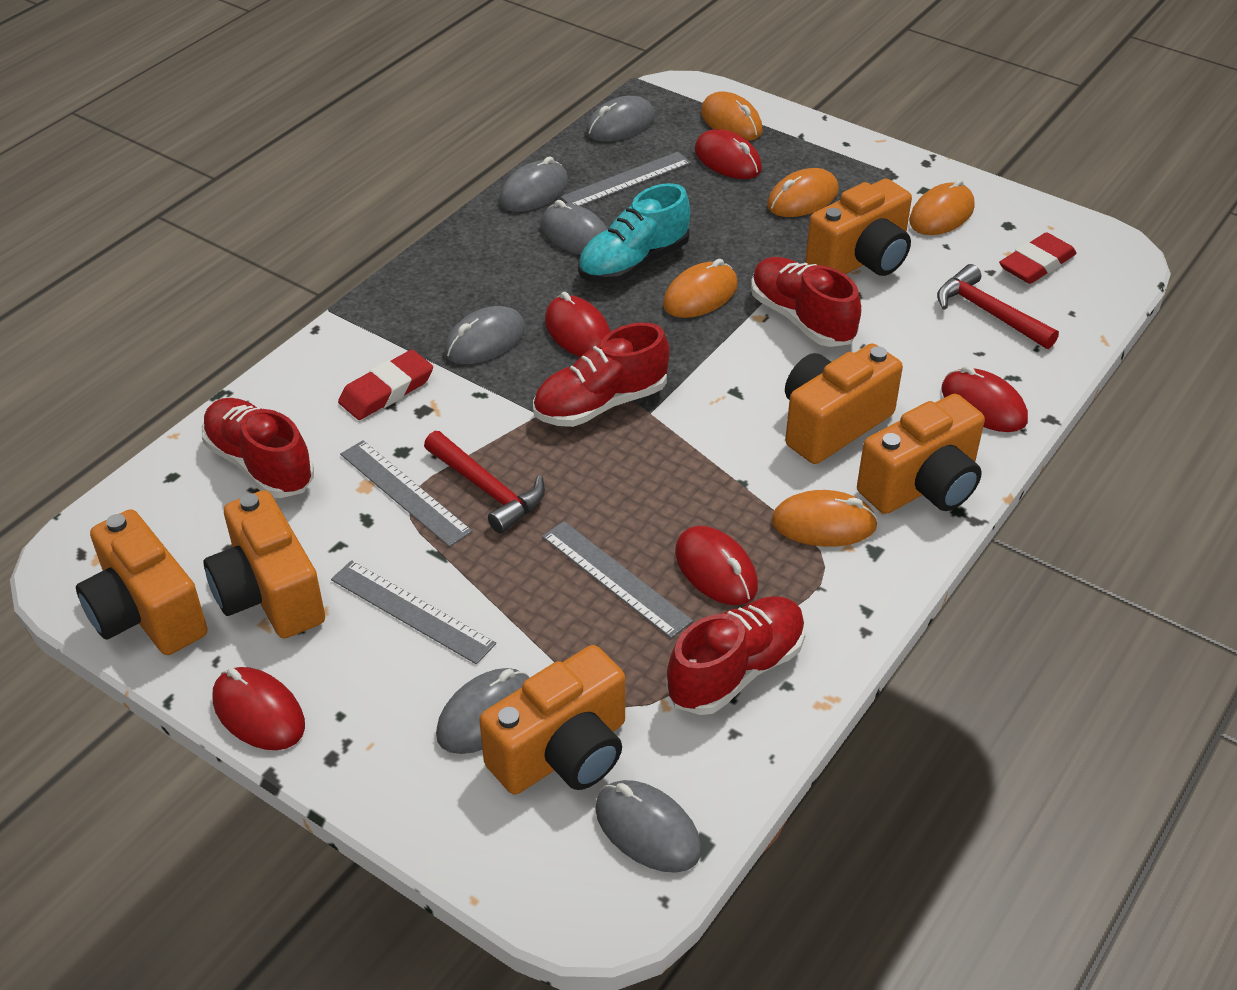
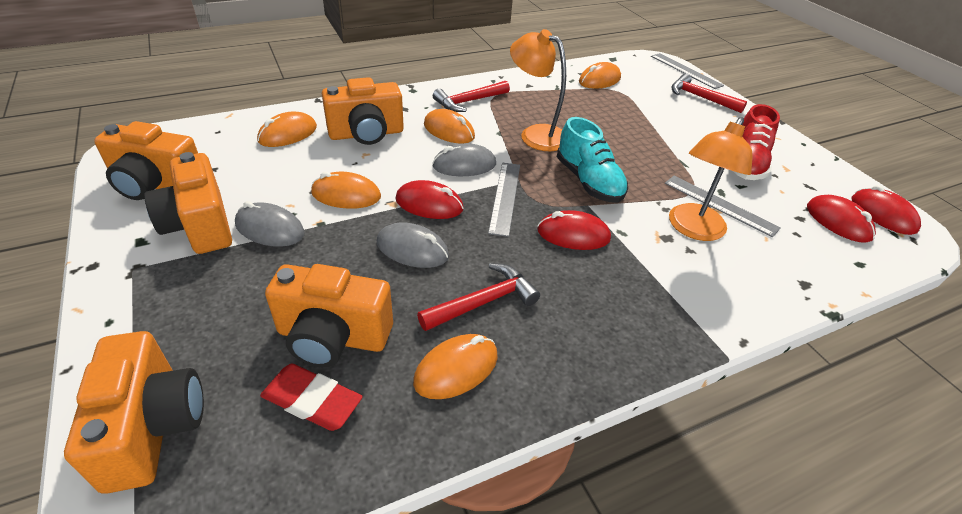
grey mouse: 6 -> 3
grey ruler: 4 -> 3
orange camera: 6 -> 5
orange lamp: 0 -> 2
red eraser: 2 -> 1
red hammer: 2 -> 3
red mouse: 5 -> 4
red shoe: 4 -> 1

